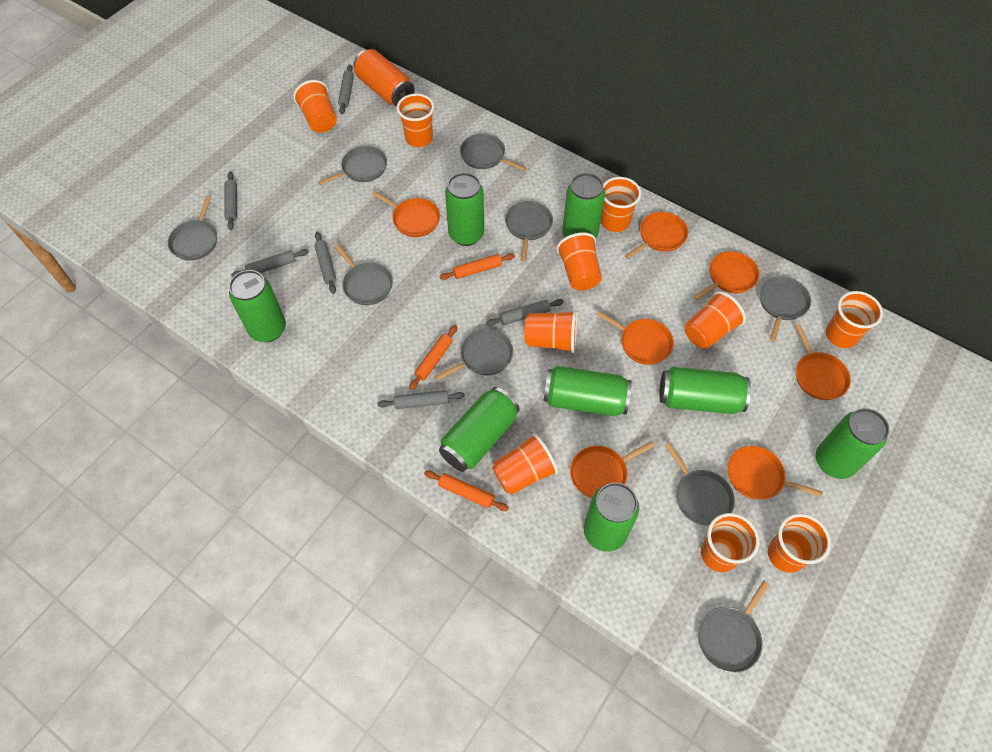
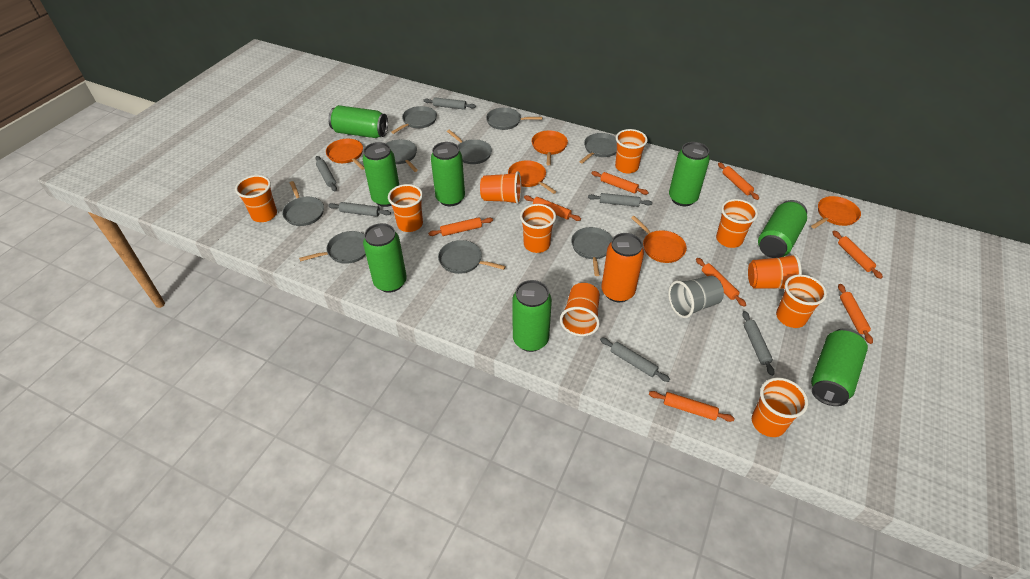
grey cup: 0 -> 1
orange pan: 7 -> 5
orange rolling pin: 3 -> 8

